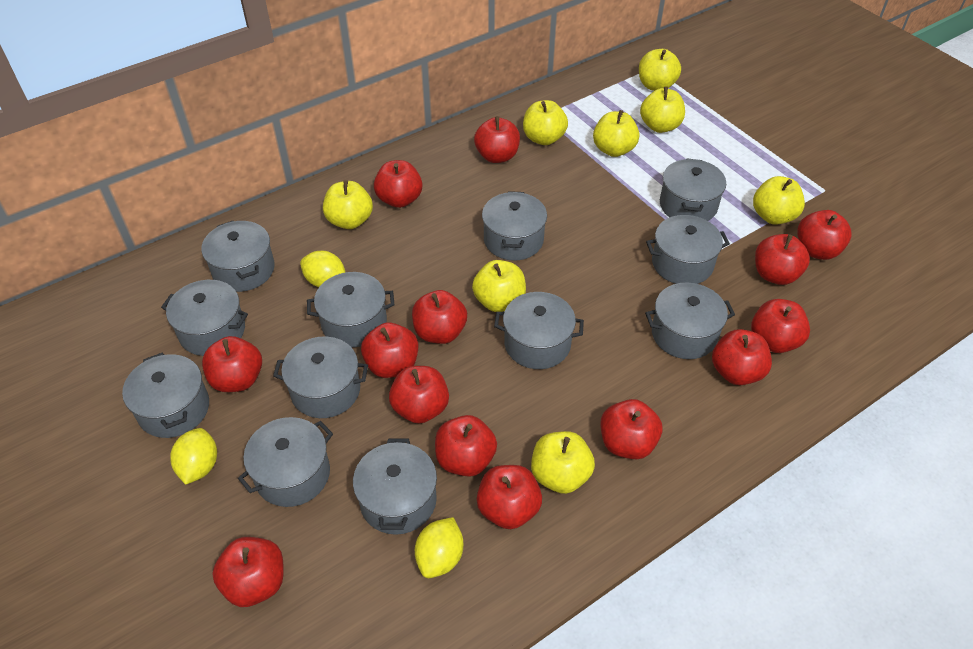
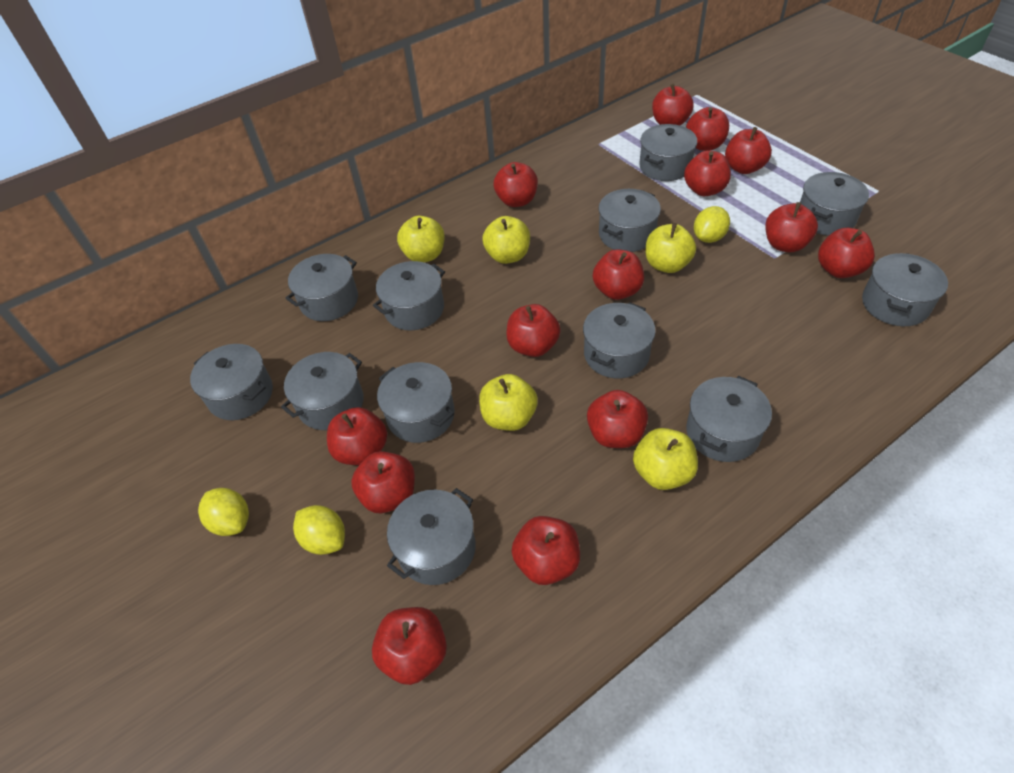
yellow apple: 8 -> 5

